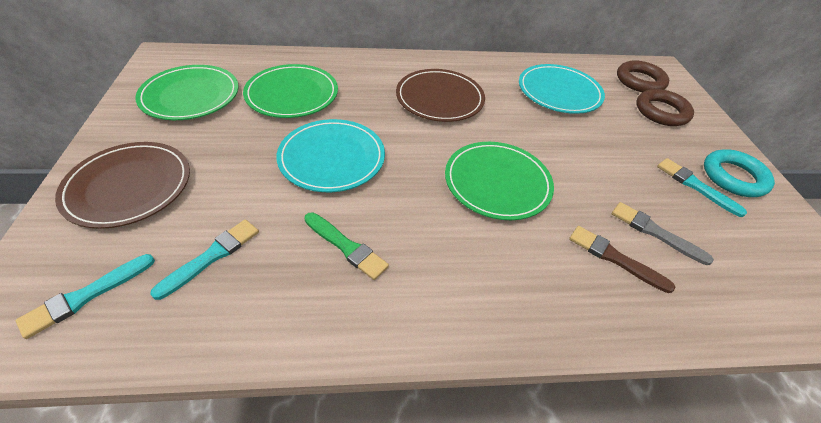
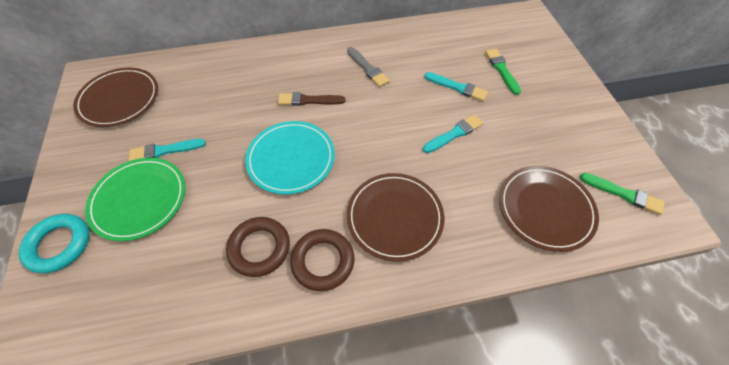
brown plate: 2 -> 3
green brush: 1 -> 2
green plate: 3 -> 1
turquoise plate: 2 -> 1

